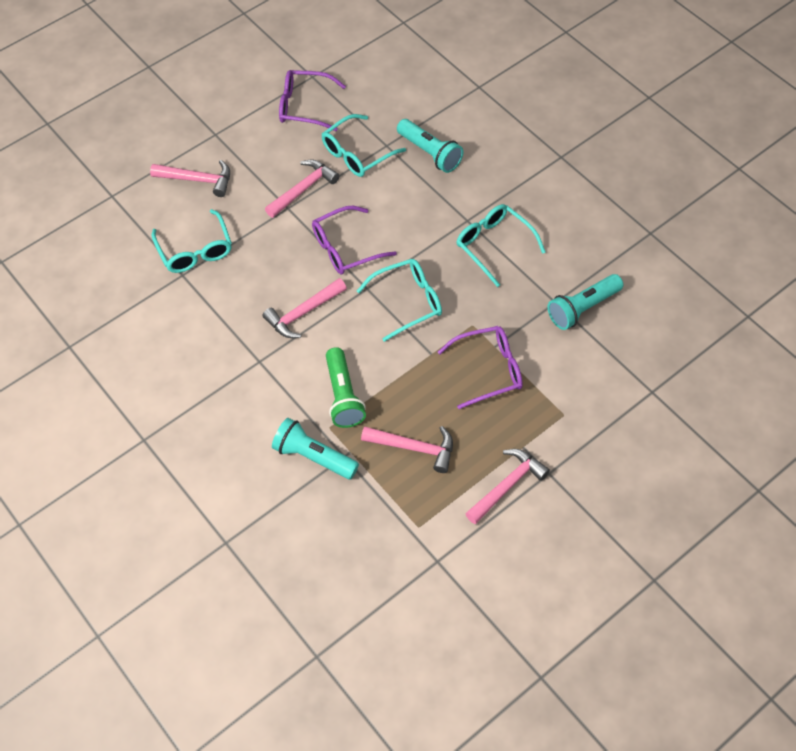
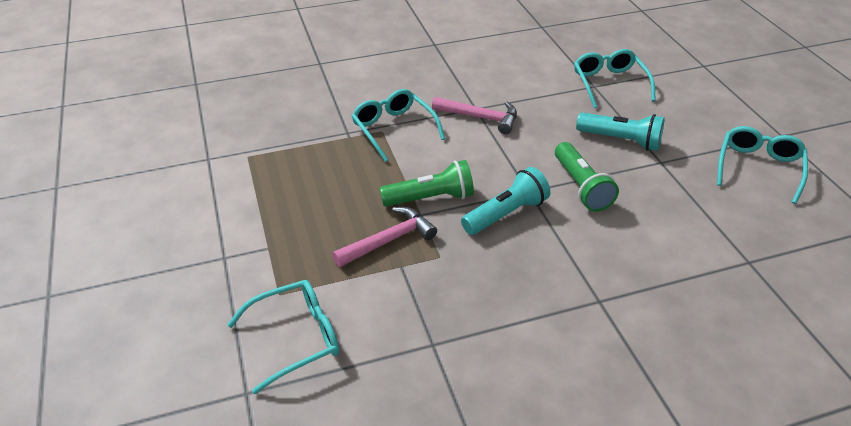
green flashlight: 1 -> 2
pink hammer: 5 -> 2
purple glasses: 3 -> 0
turquoise flashlight: 3 -> 2

